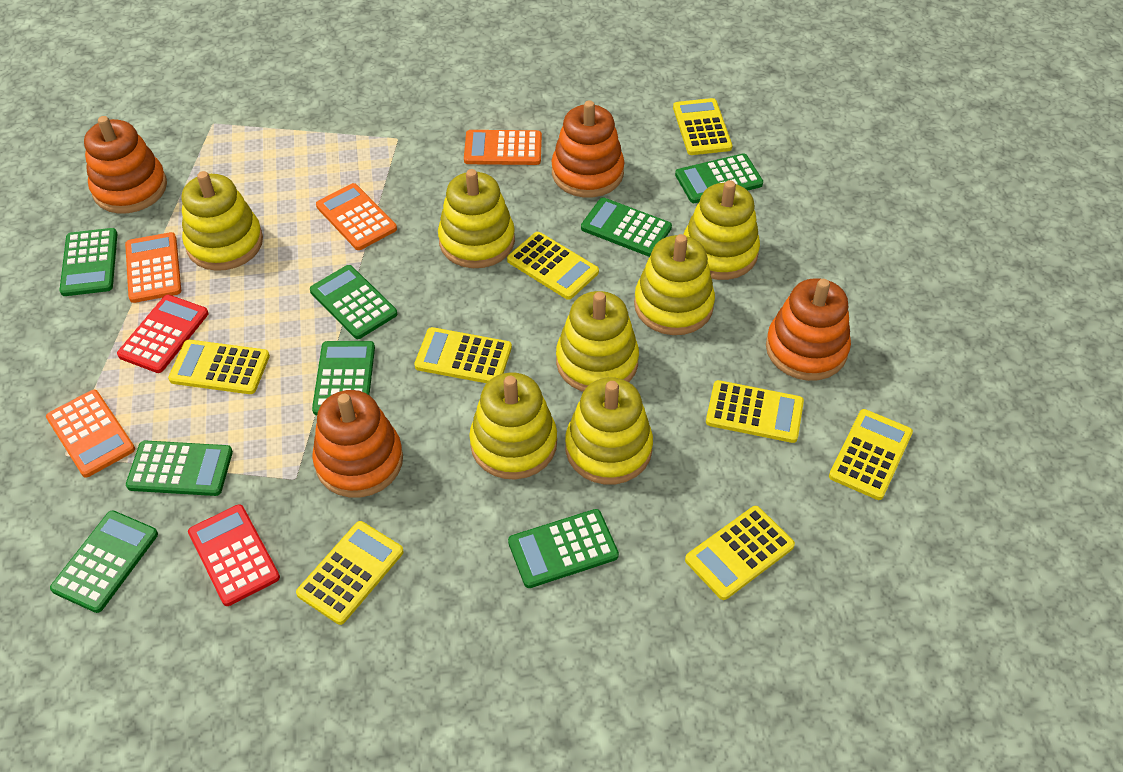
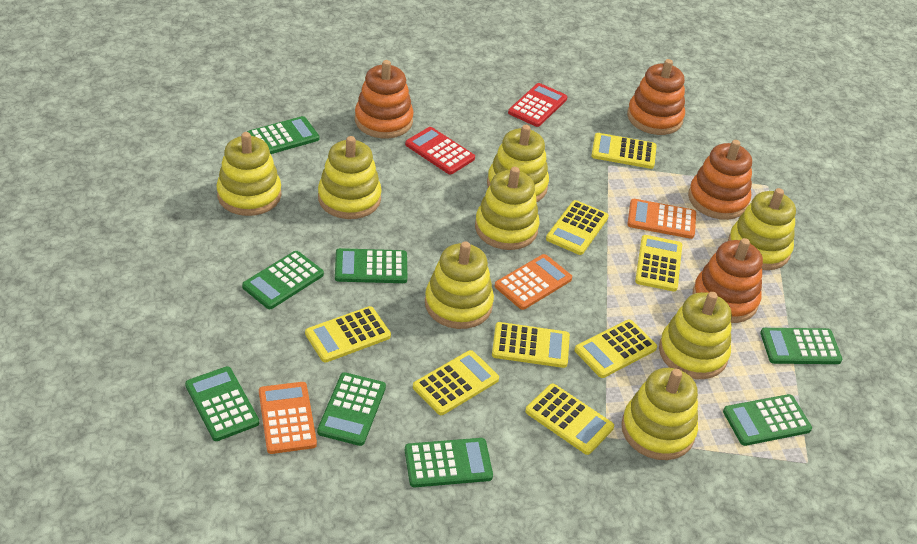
orange calculator: 4 -> 3
yellow stacking toy: 7 -> 8

